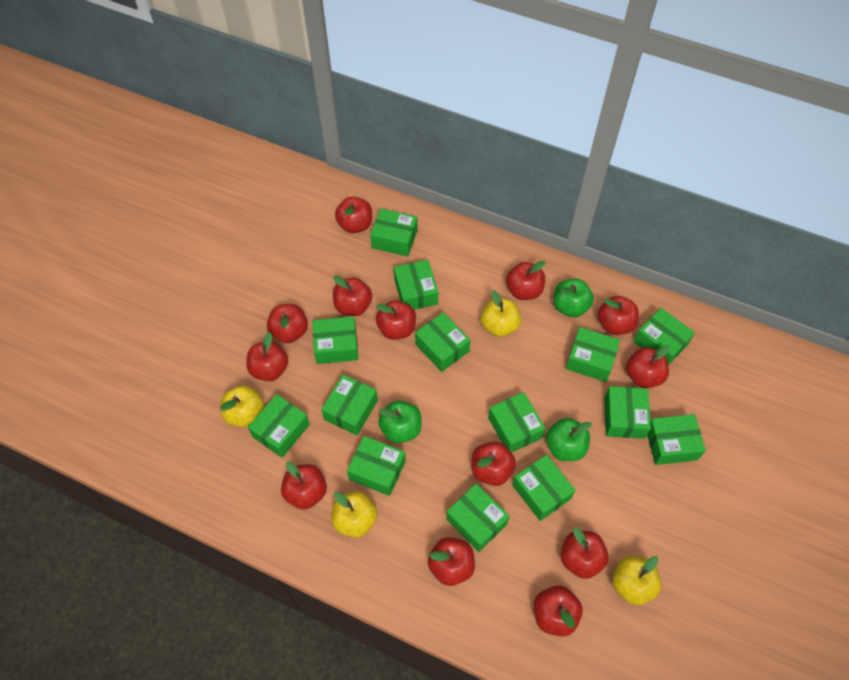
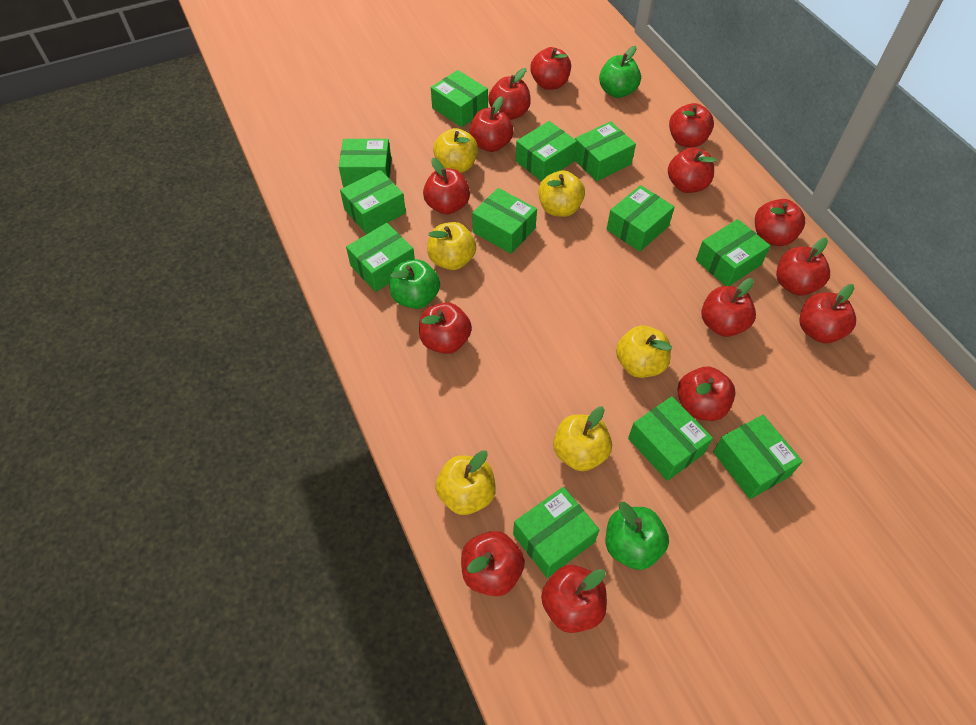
green box: 14 -> 12
red apple: 13 -> 14
yellow apple: 4 -> 6

